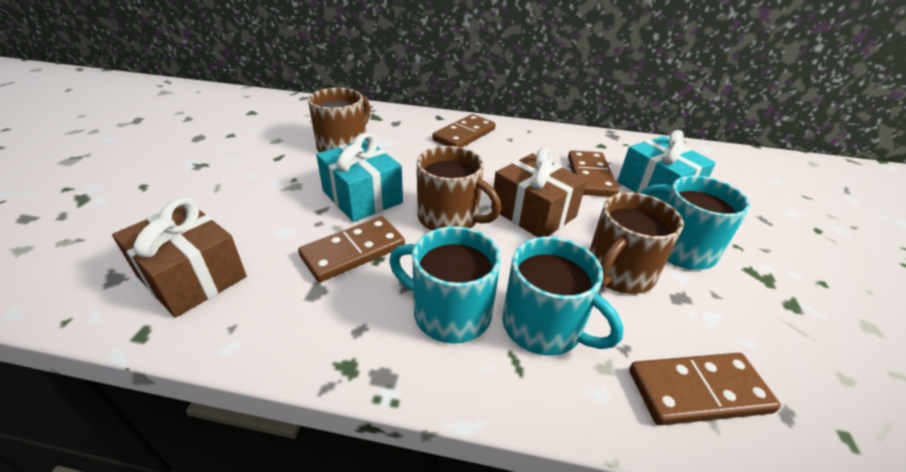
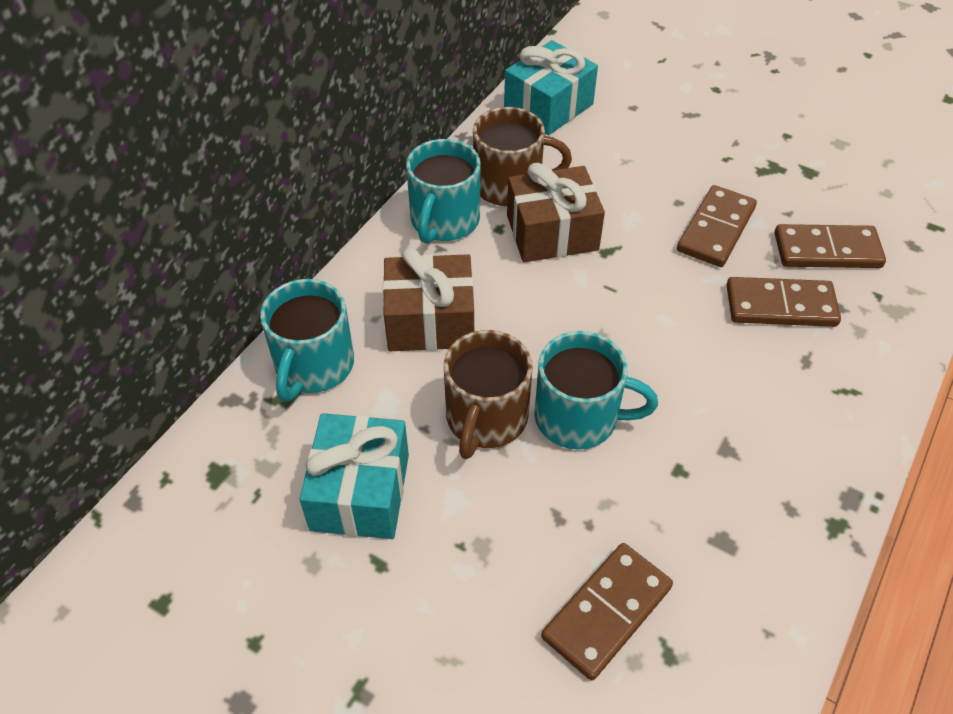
brown mug: 3 -> 2

